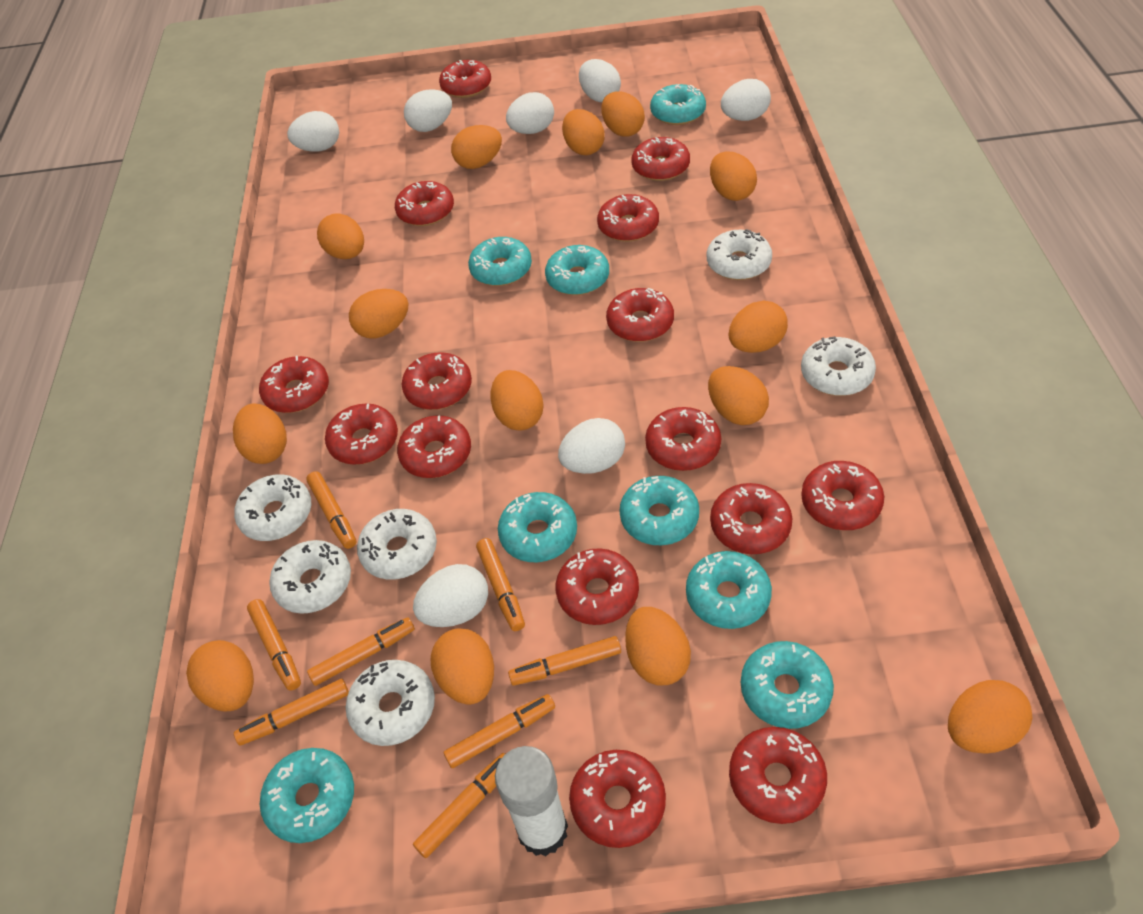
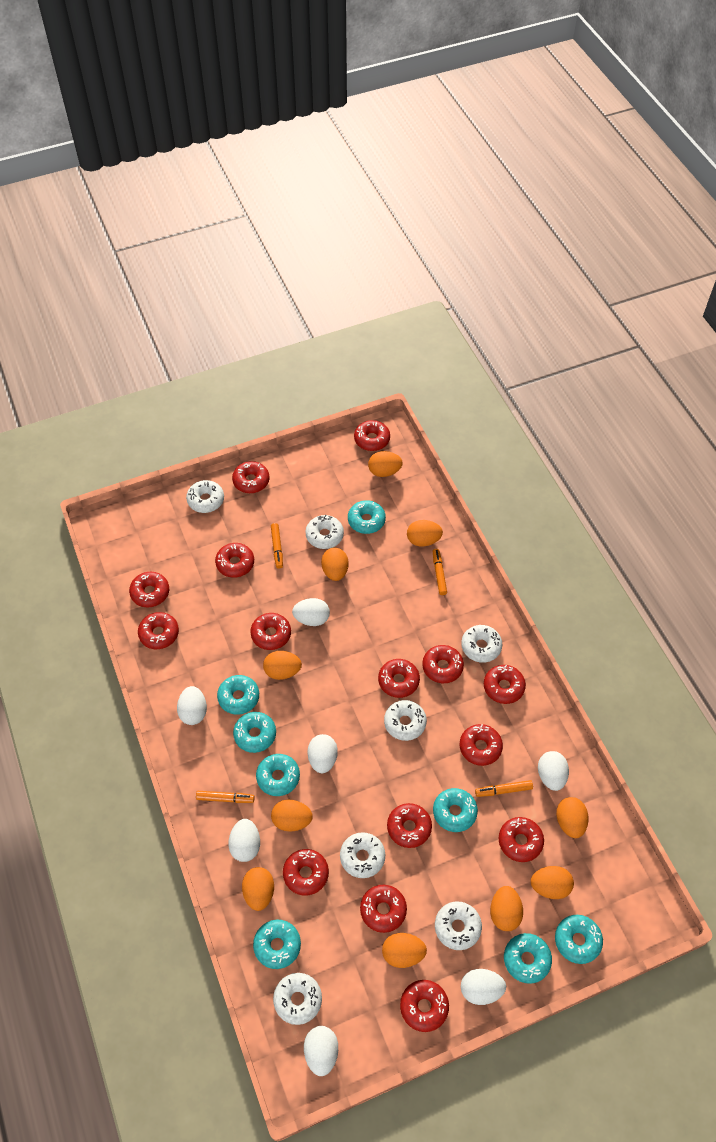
orange egg: 14 -> 10
orange marker: 8 -> 4
white donut: 6 -> 7
white glue stick: 1 -> 0

